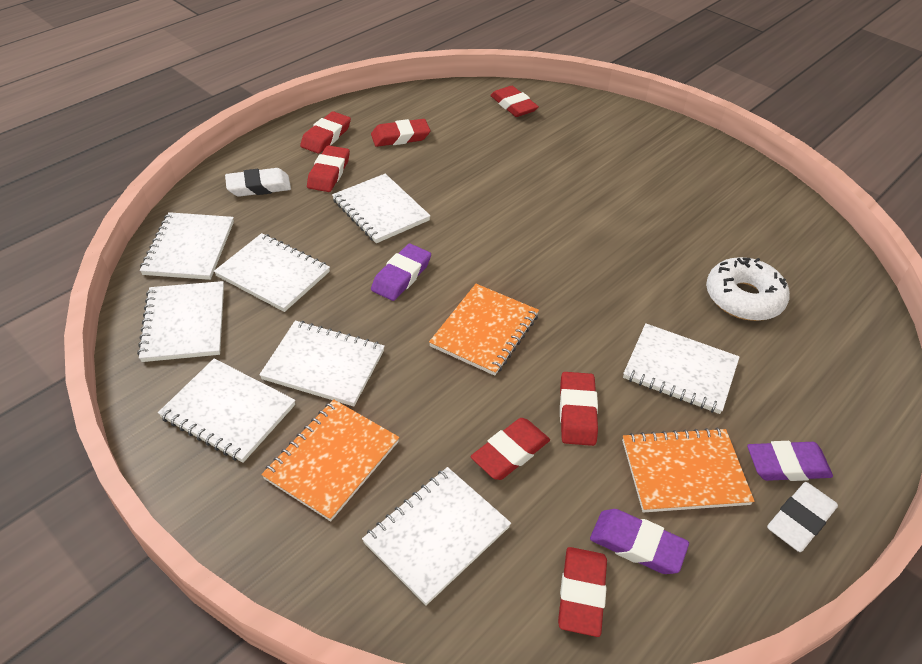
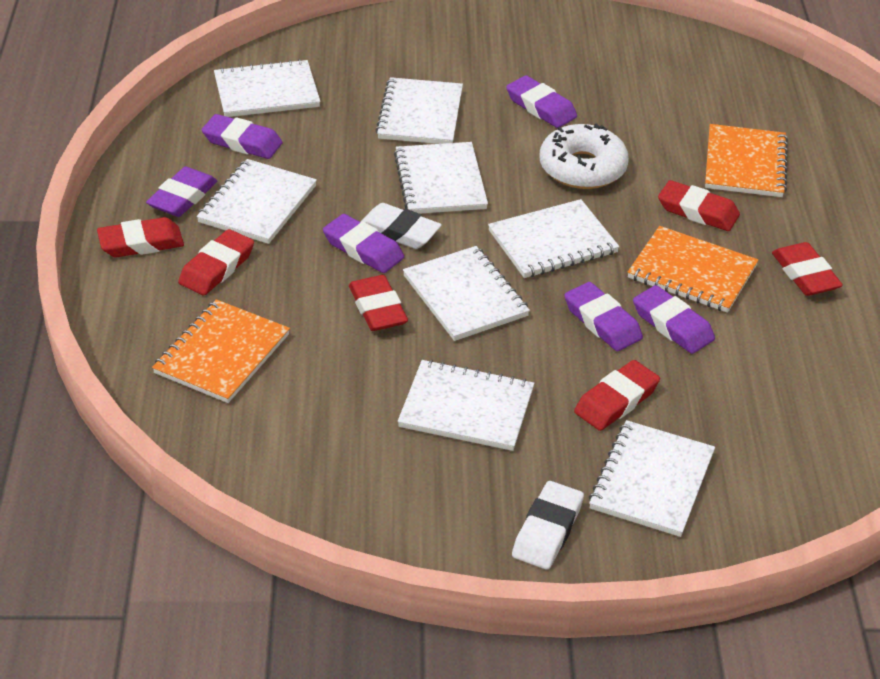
purple eraser: 3 -> 6
red eraser: 7 -> 6

